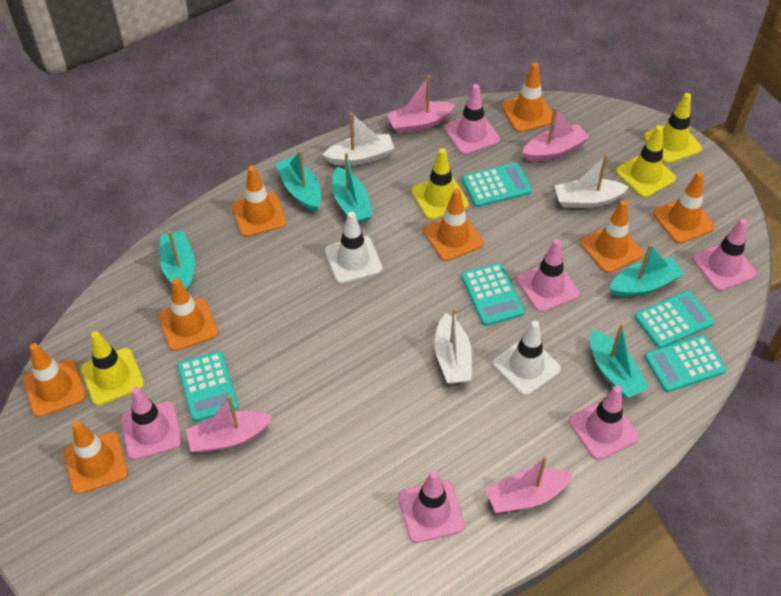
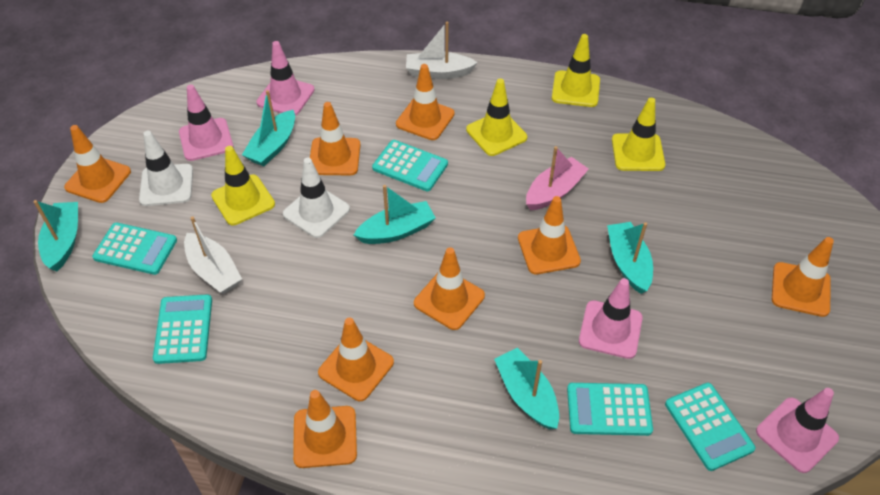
pink boat: 4 -> 1
pink traffic cone: 6 -> 4
white boat: 3 -> 2

